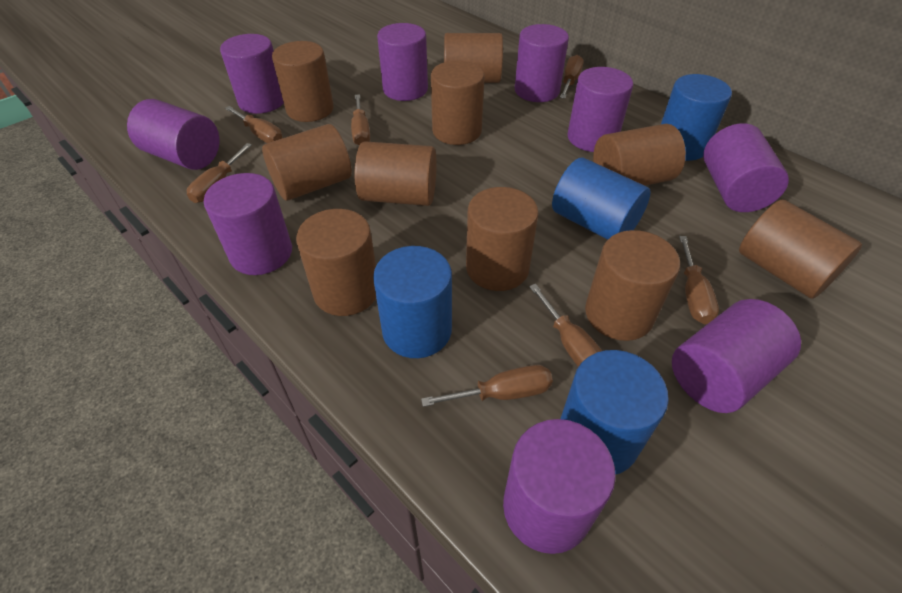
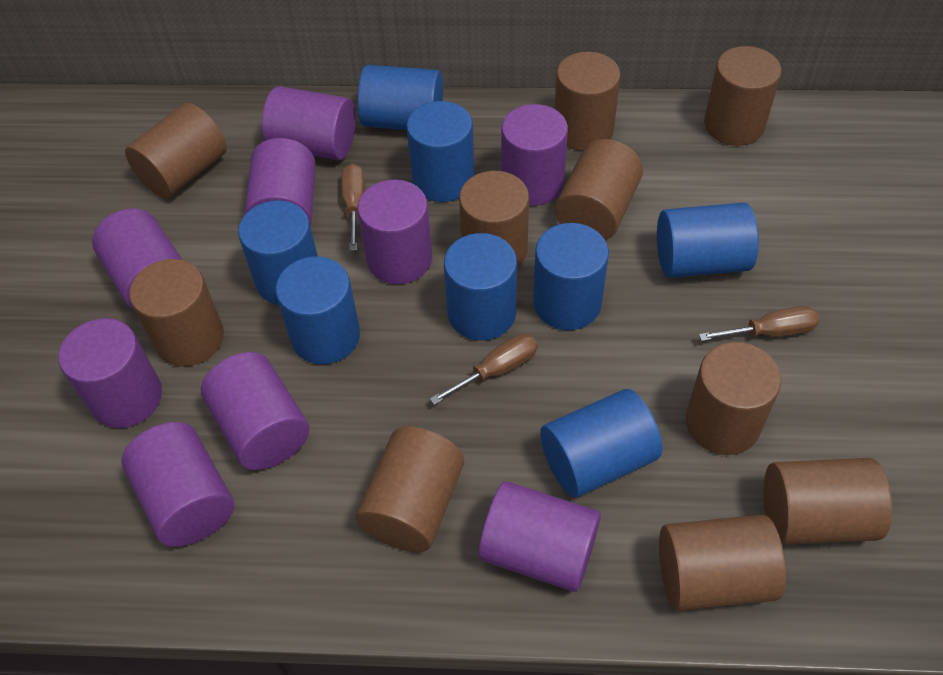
blue cylinder: 4 -> 8
brown screwdriver: 7 -> 3

